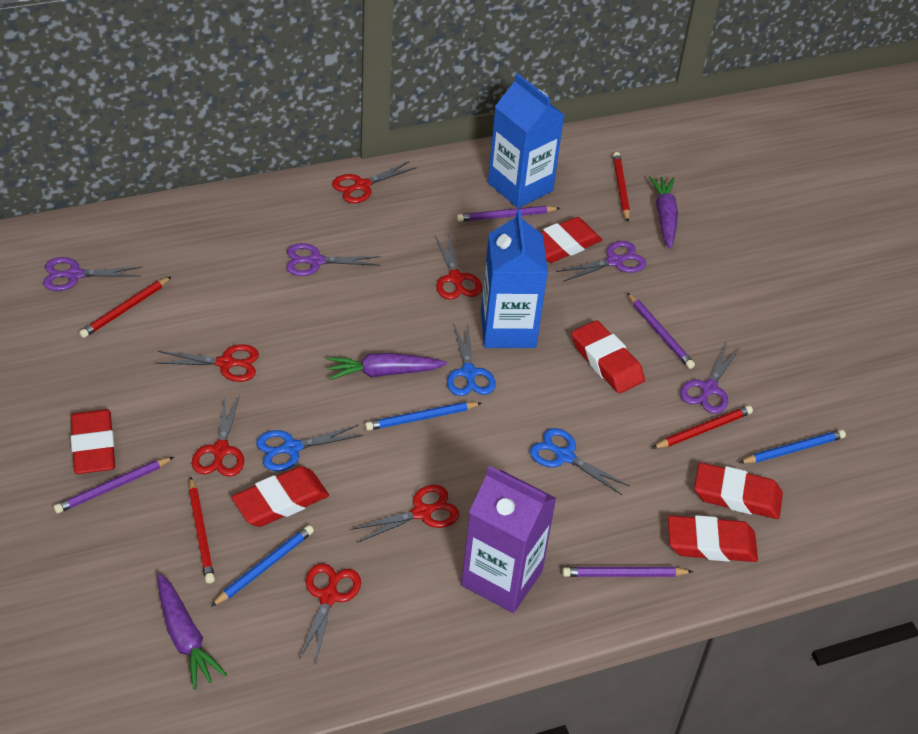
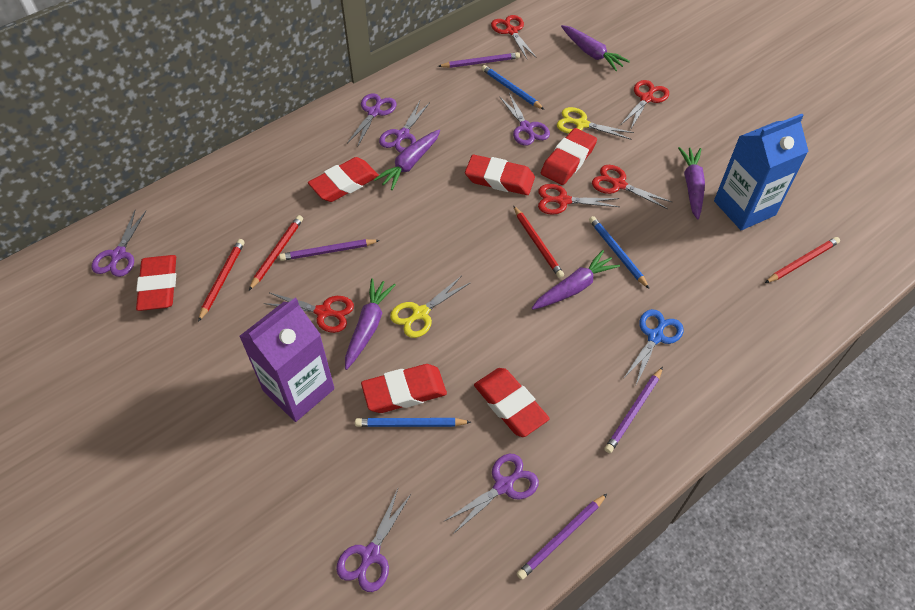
blue carton: 2 -> 1
blue scissors: 3 -> 1
purple carrot: 3 -> 5
purple scissors: 4 -> 6
red scissors: 6 -> 5
yellow scissors: 0 -> 2

